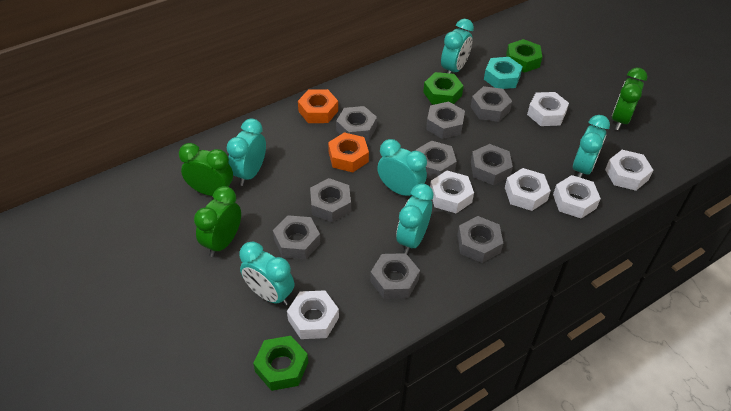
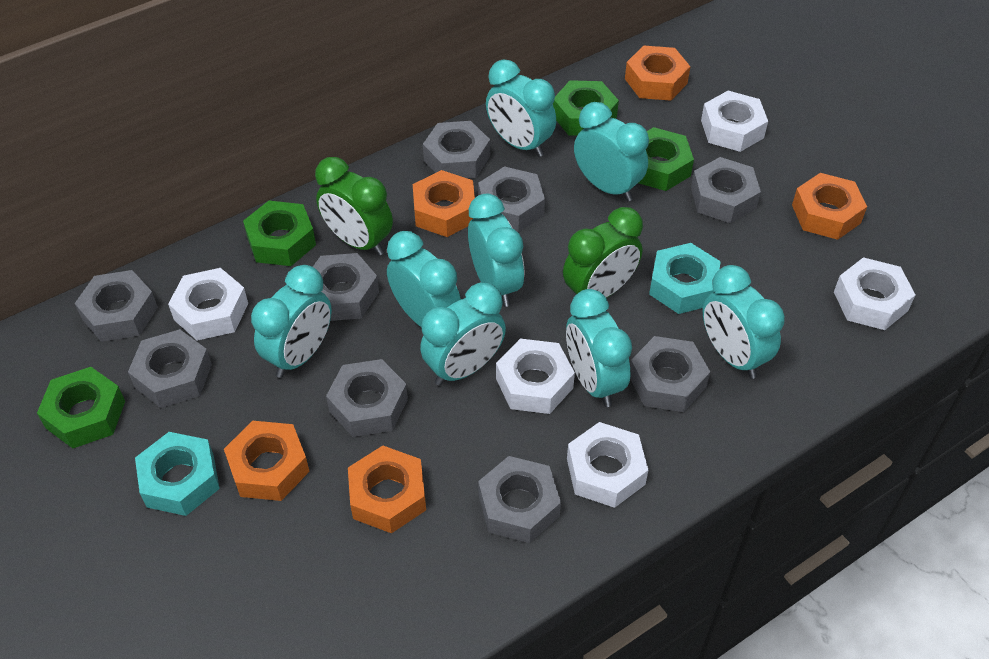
green clock: 3 -> 2
green nut: 3 -> 4
orange nut: 2 -> 5
turquoise clock: 6 -> 8
turquoise nut: 1 -> 2
white nut: 6 -> 5

